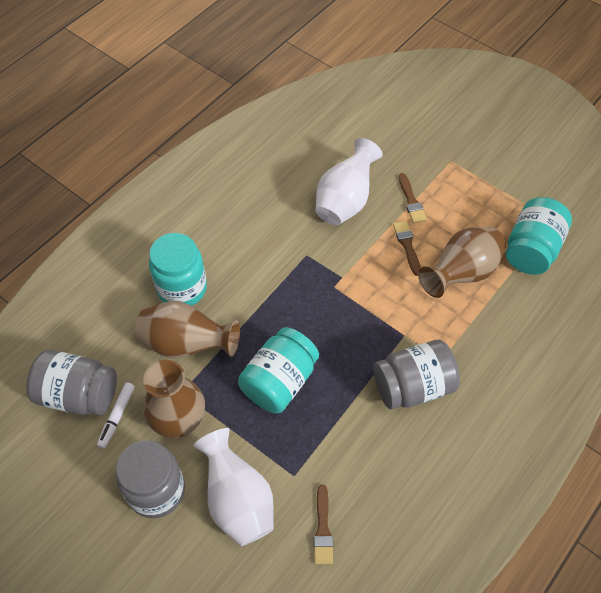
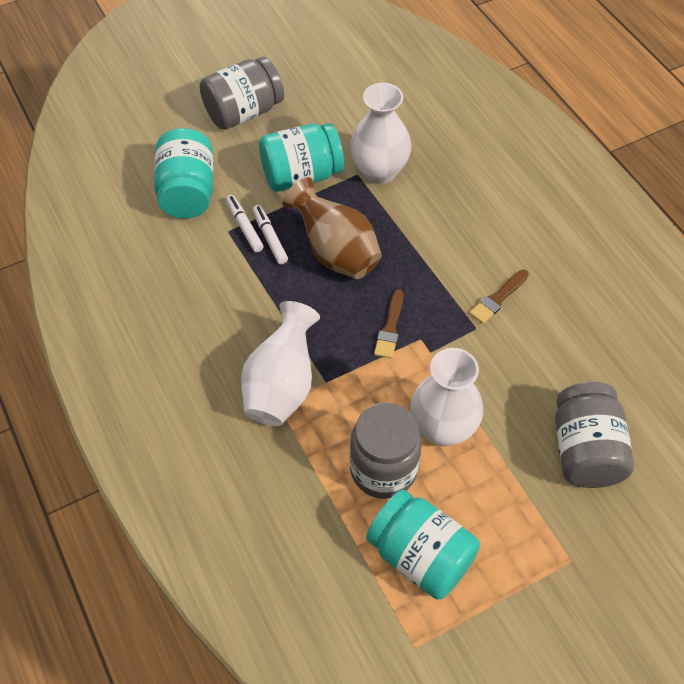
brown brush: 3 -> 2
brown vase: 3 -> 1
white marker: 1 -> 2
white vase: 2 -> 3

